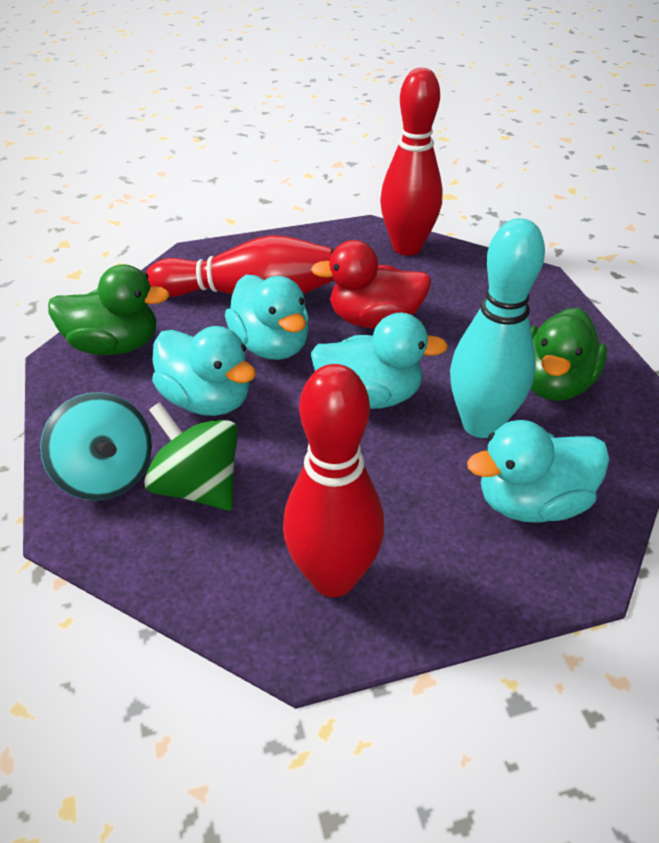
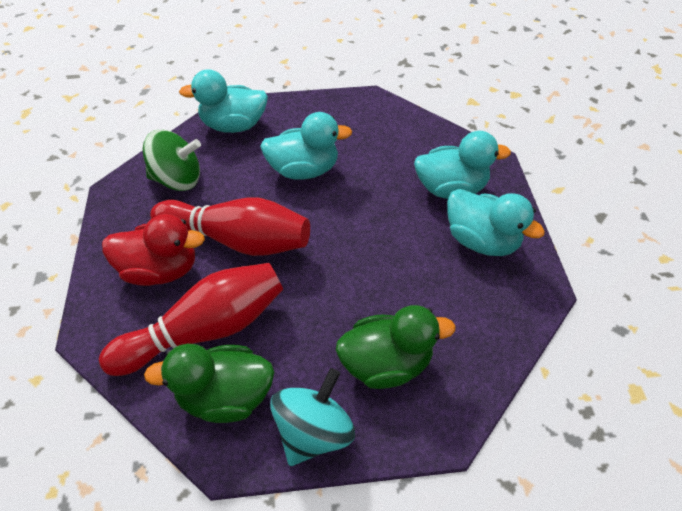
red bowling pin: 3 -> 2
turquoise bowling pin: 1 -> 0

